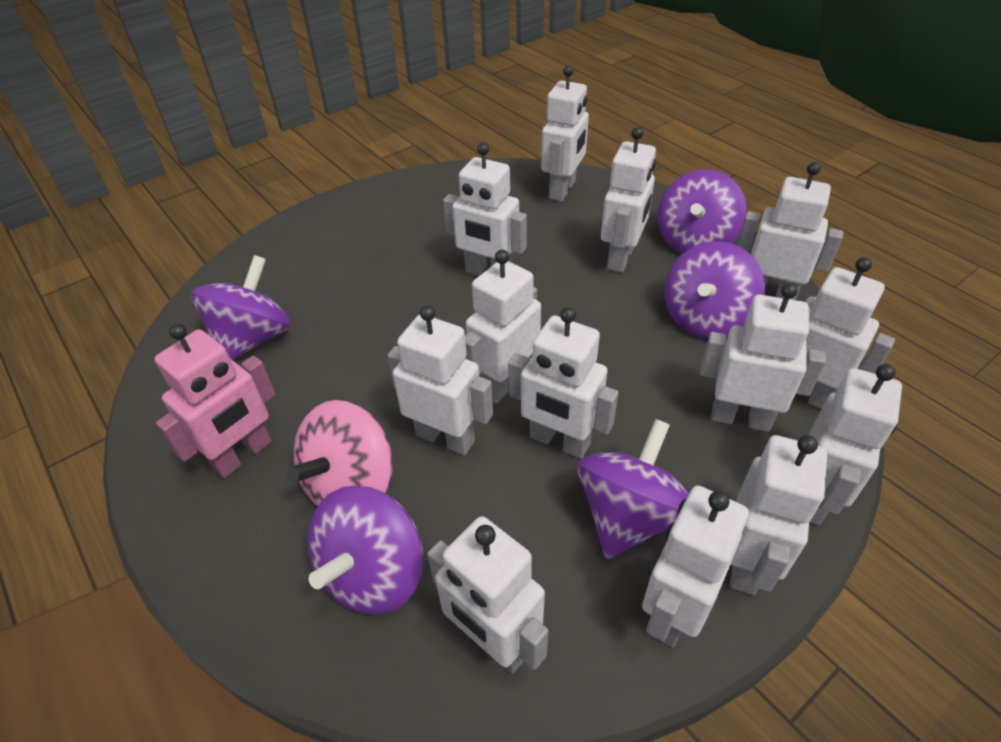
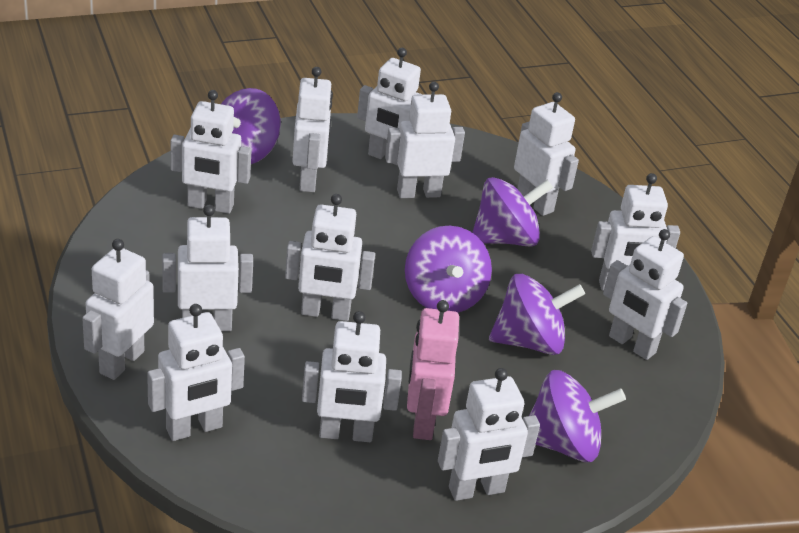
pink spinning top: 1 -> 0

